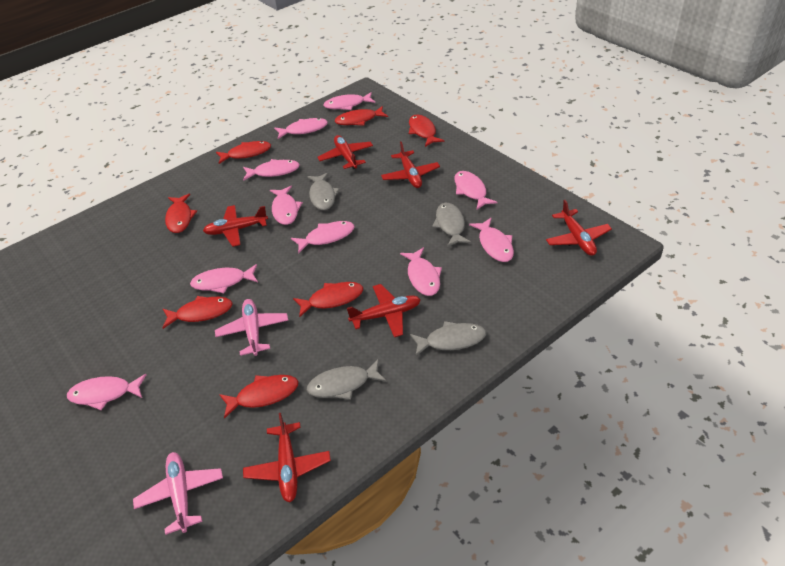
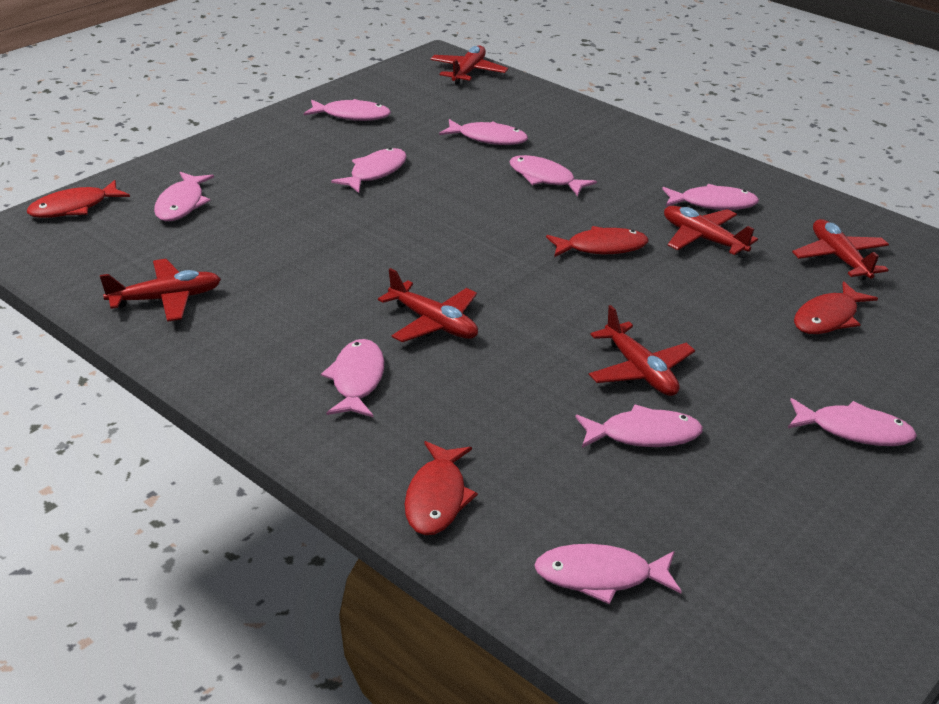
grey fish: 4 -> 0
pink plane: 2 -> 0
red fish: 7 -> 4

